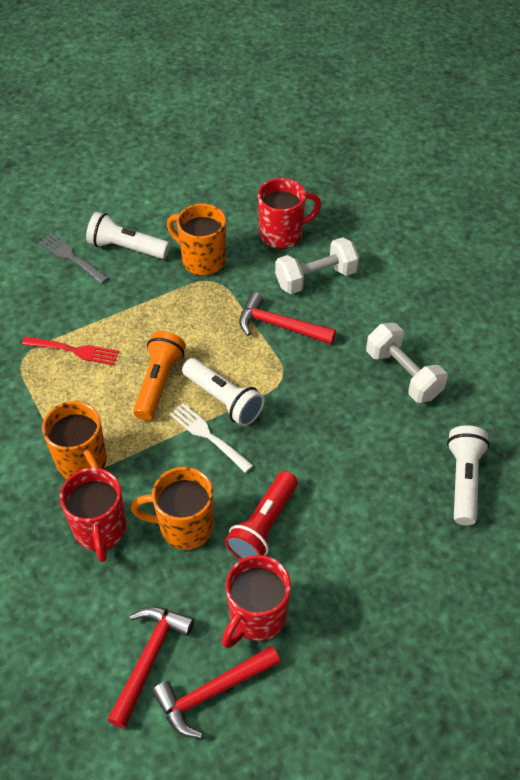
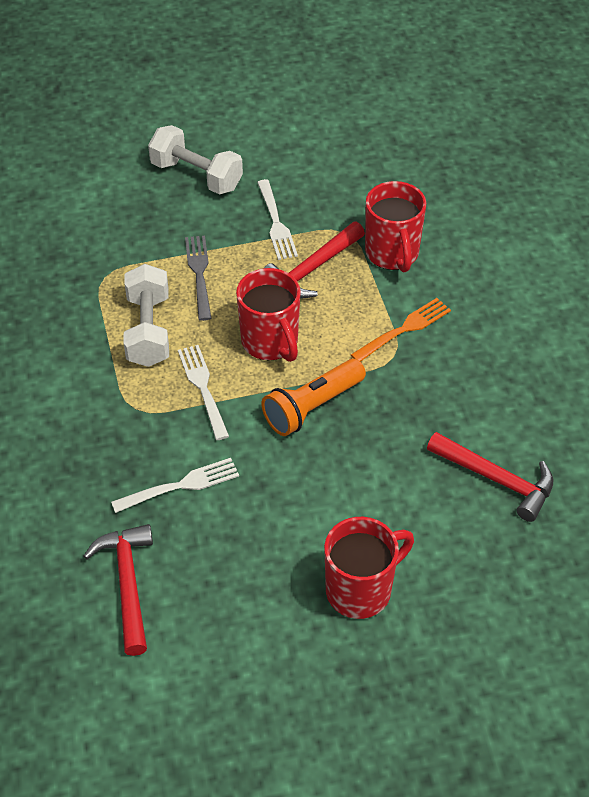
orange fork: 0 -> 1
orange mug: 3 -> 0
red flashlight: 1 -> 0
red fork: 1 -> 0
white flashlight: 3 -> 0
white fork: 1 -> 3

